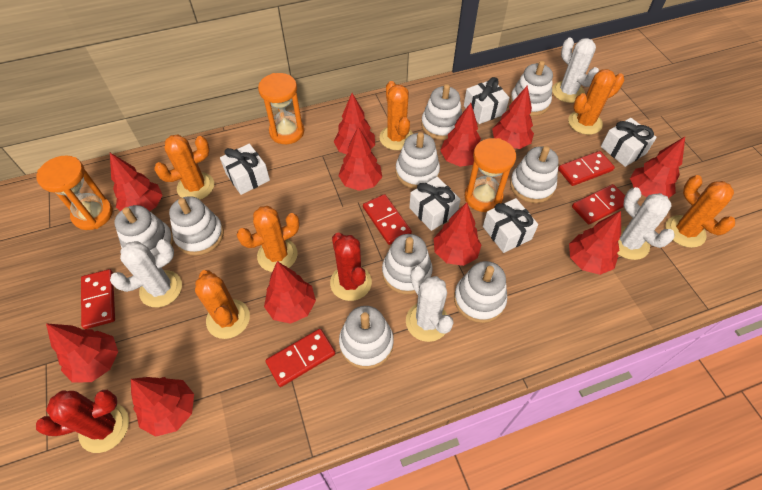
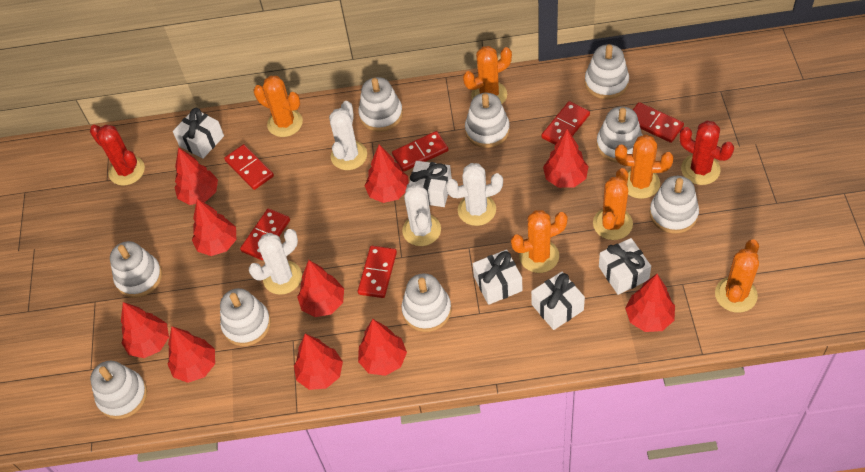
orange hourglass: 3 -> 0
red domino: 5 -> 6
red tree: 11 -> 10

